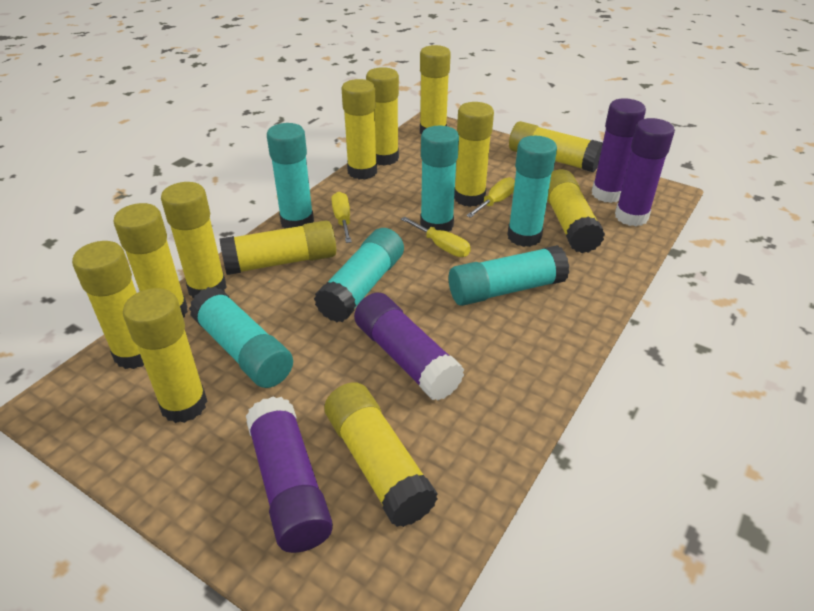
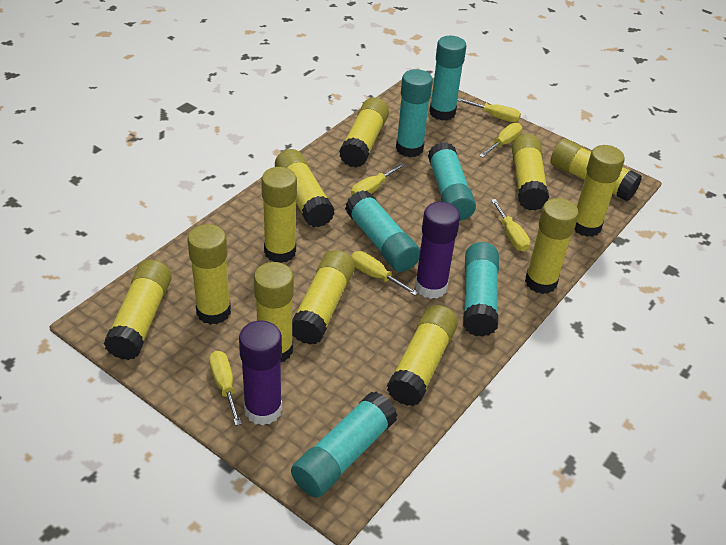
purple glue stick: 4 -> 2
yellow screwdriver: 3 -> 6

